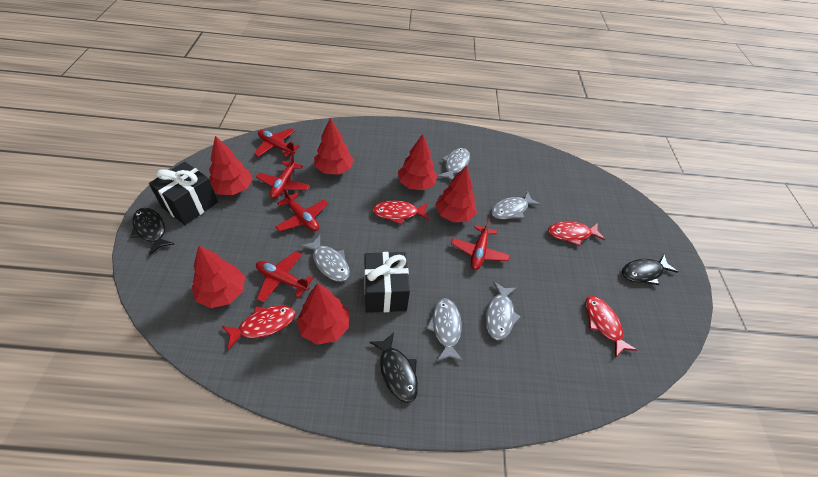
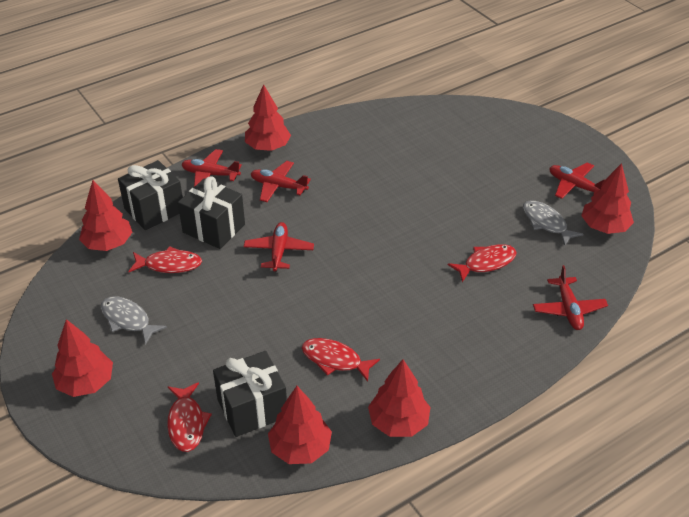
black fish: 3 -> 0
black gift: 2 -> 3
grey fish: 5 -> 2

